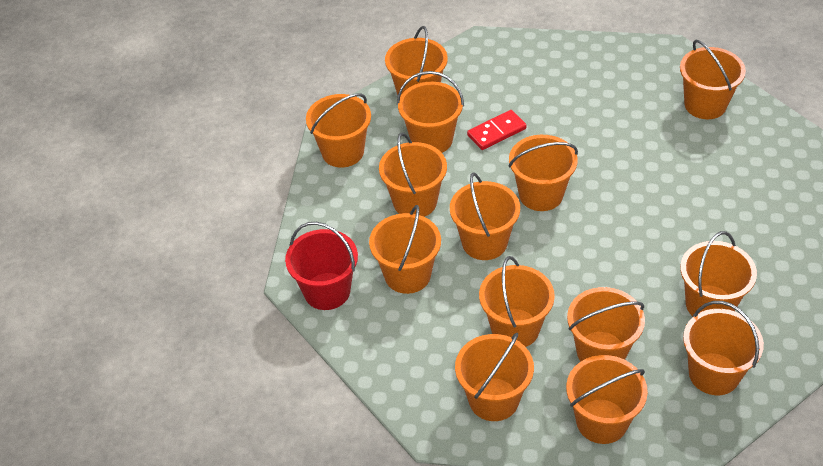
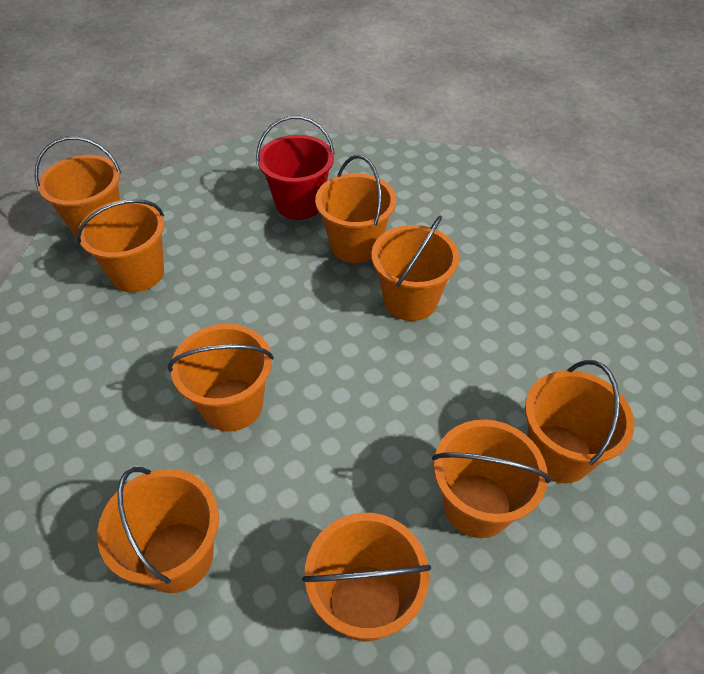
orange bucket: 14 -> 9
red domino: 1 -> 0

